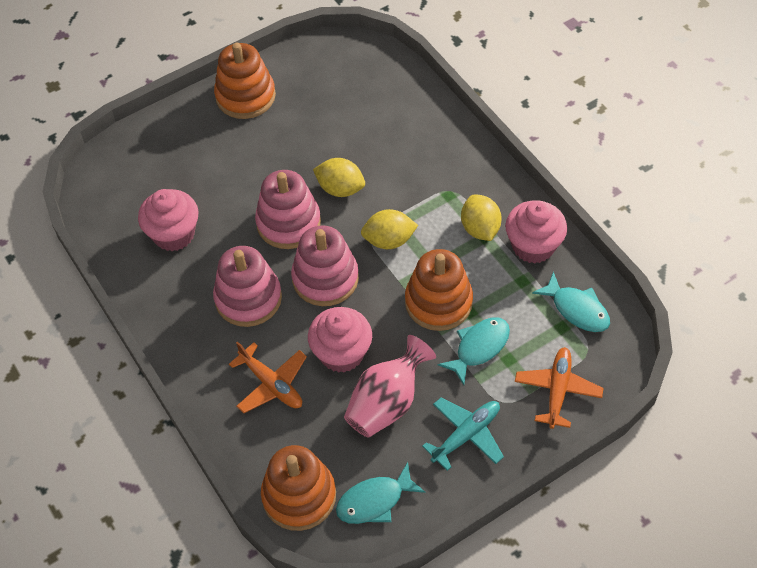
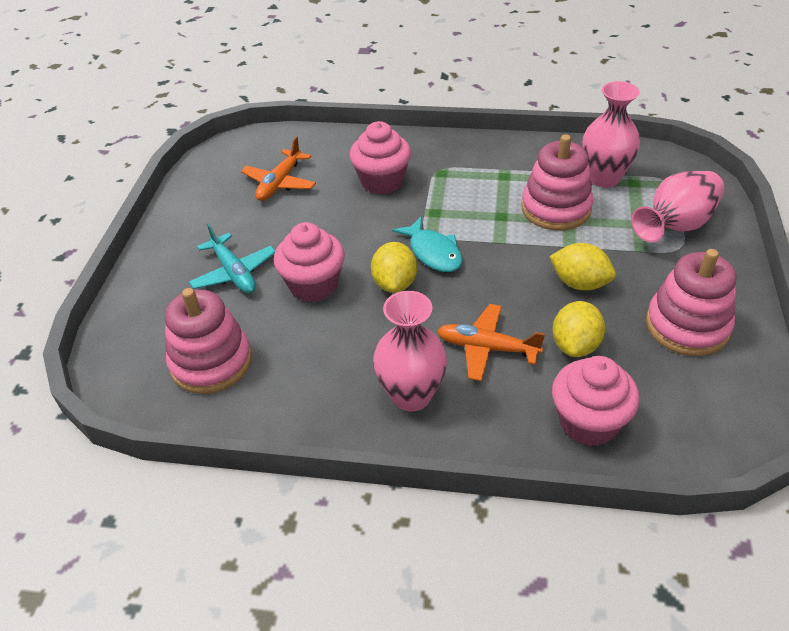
orange stacking toy: 3 -> 0
pink vase: 1 -> 3
turquoise fish: 3 -> 1

